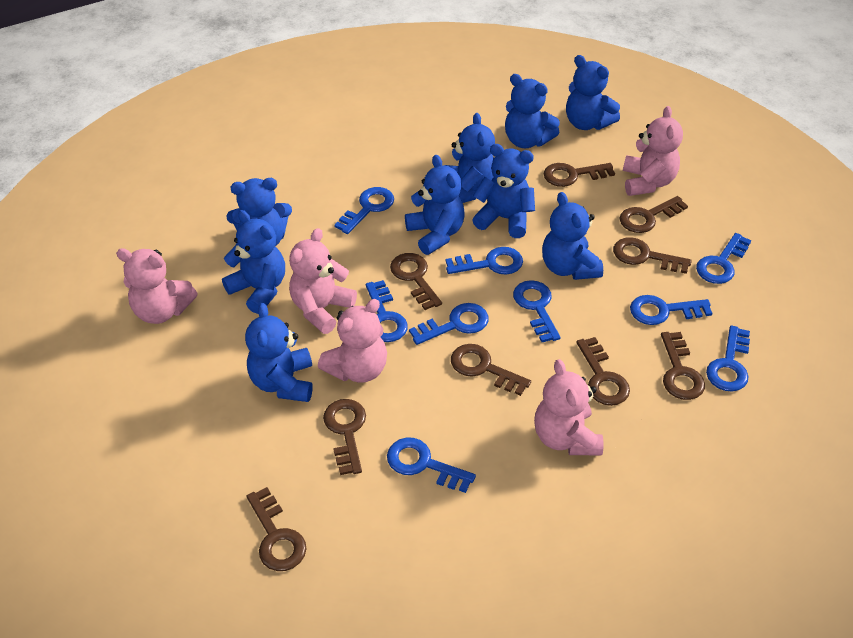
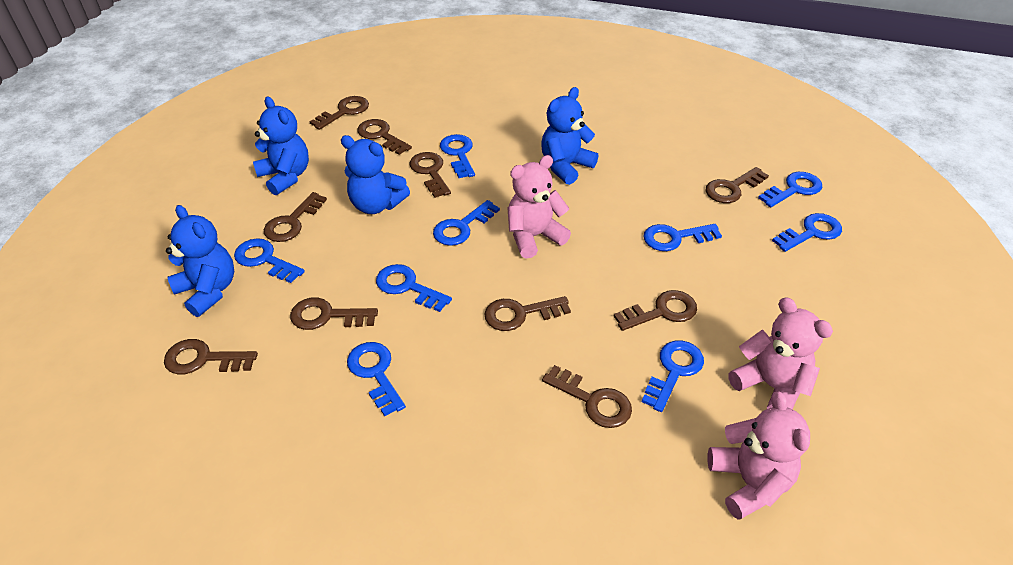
blue teddy bear: 9 -> 4
brown key: 9 -> 10
pink teddy bear: 5 -> 3

